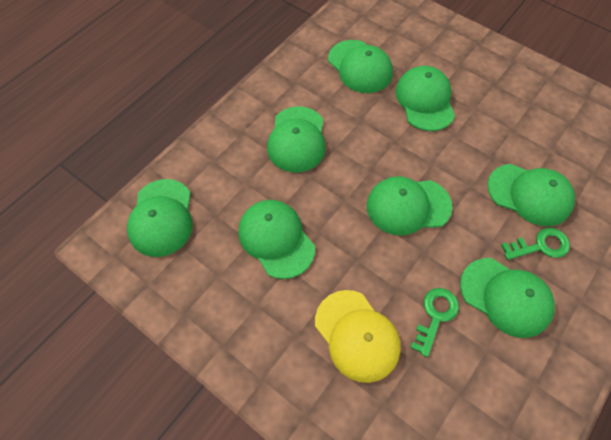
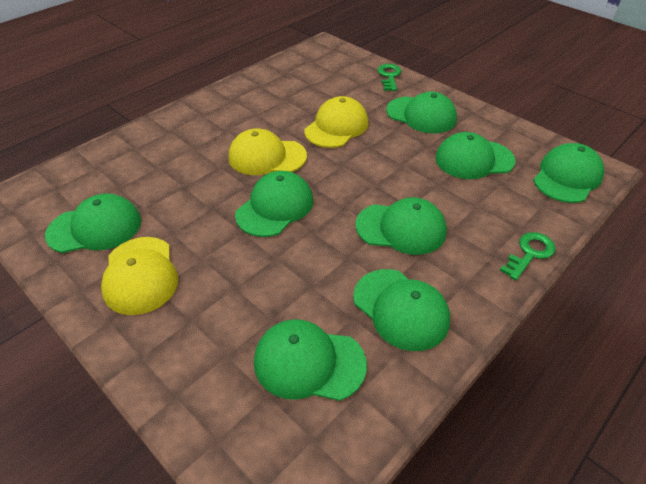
yellow cap: 1 -> 3

